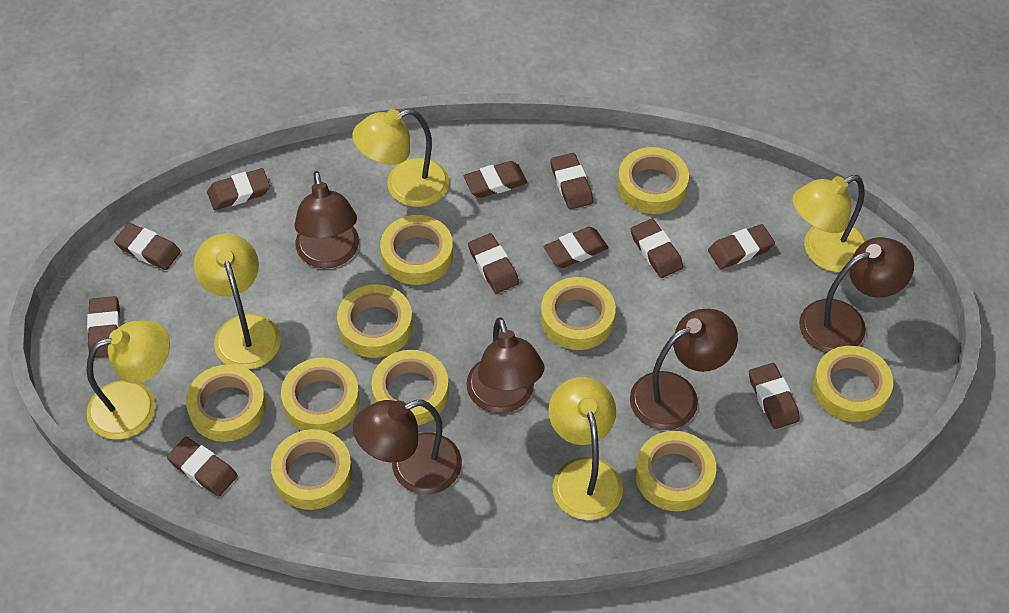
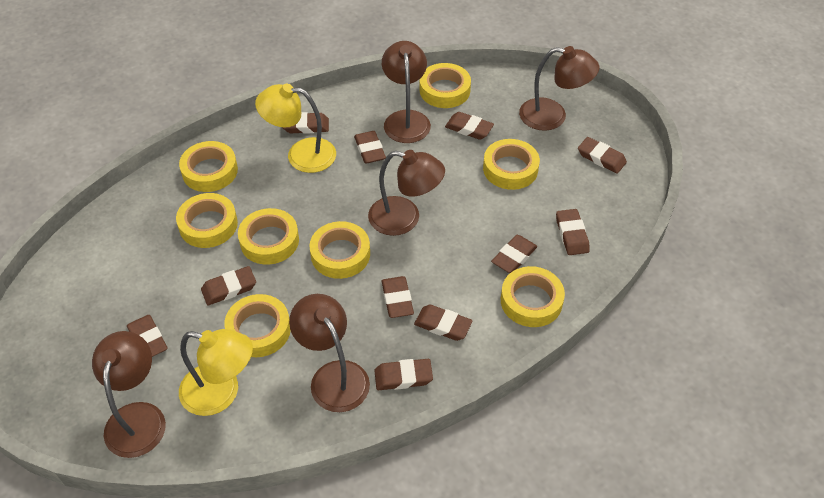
yellow lamp: 5 -> 2
yellow tape: 10 -> 8

